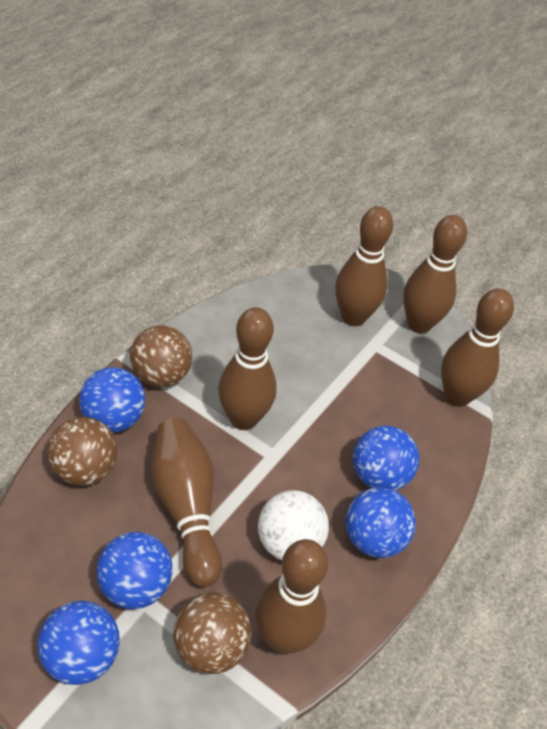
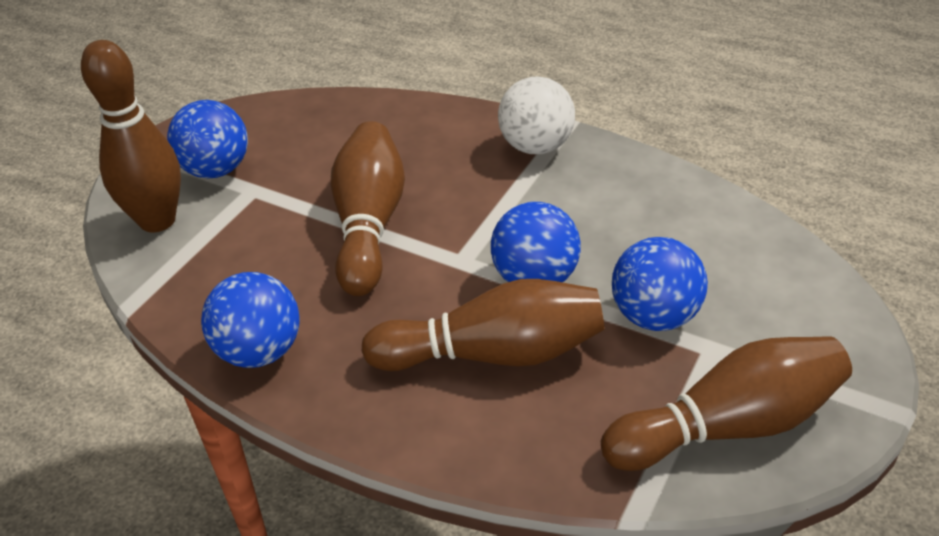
blue ball: 5 -> 4
brown ball: 3 -> 0
brown bowling pin: 6 -> 4

